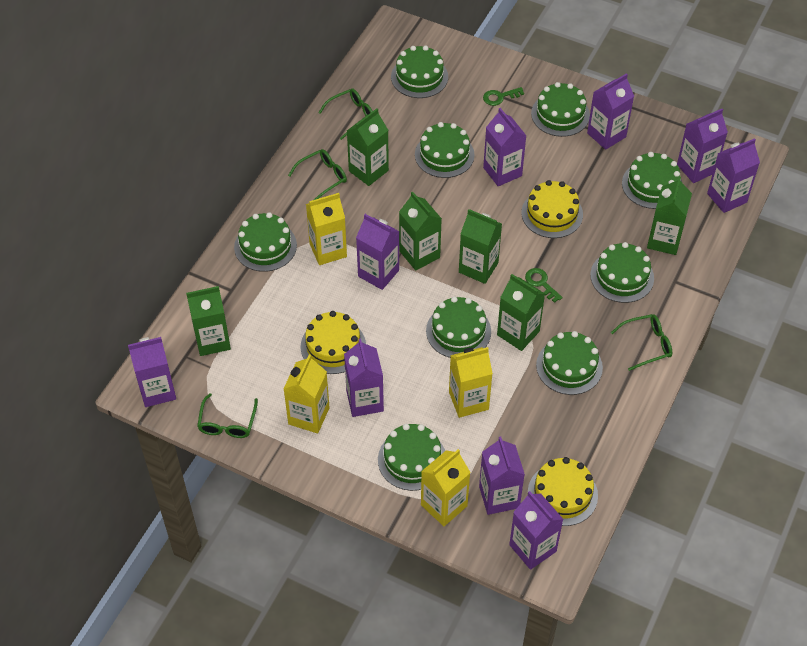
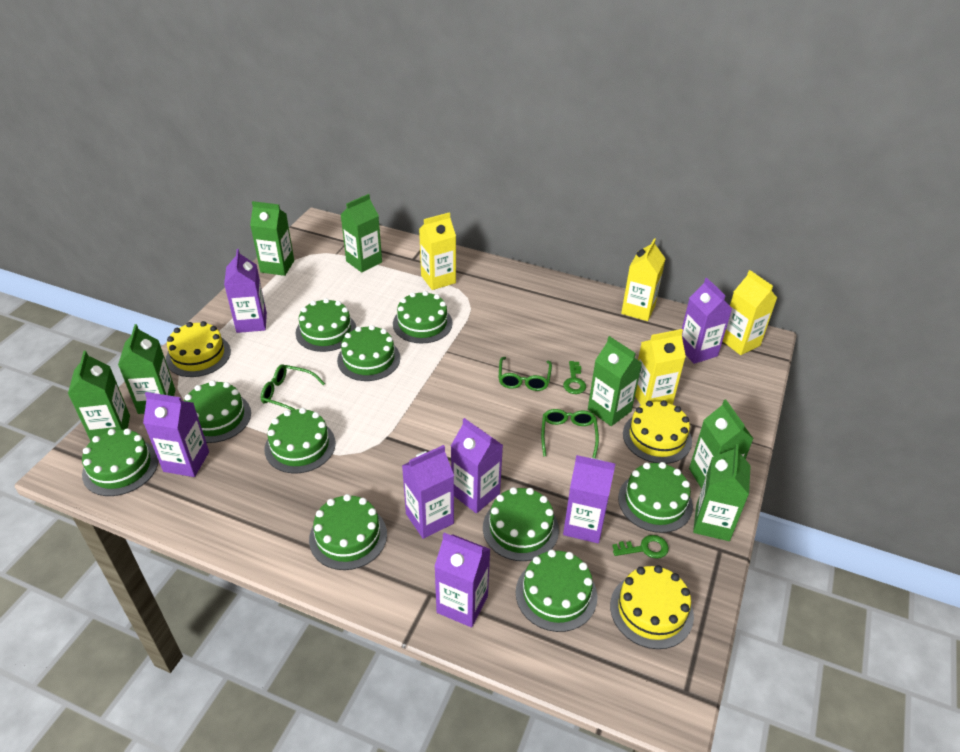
green cake: 9 -> 10
green carton: 6 -> 7
green glasses: 4 -> 3
purple carton: 9 -> 7

